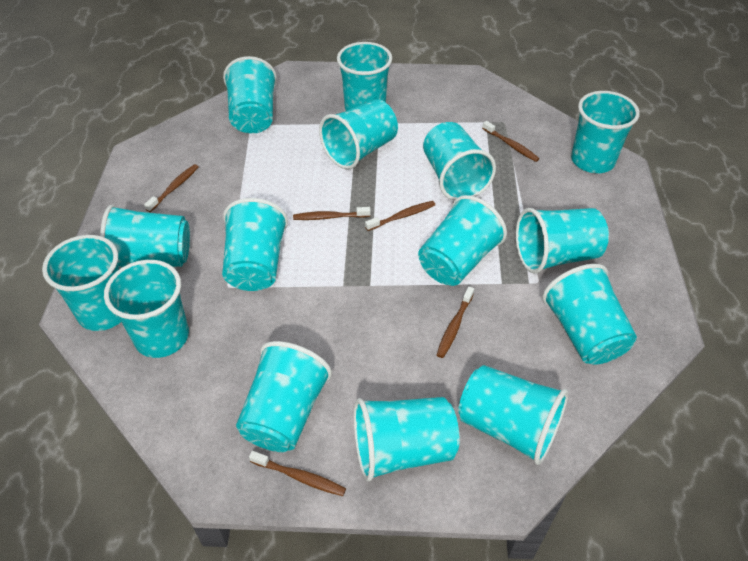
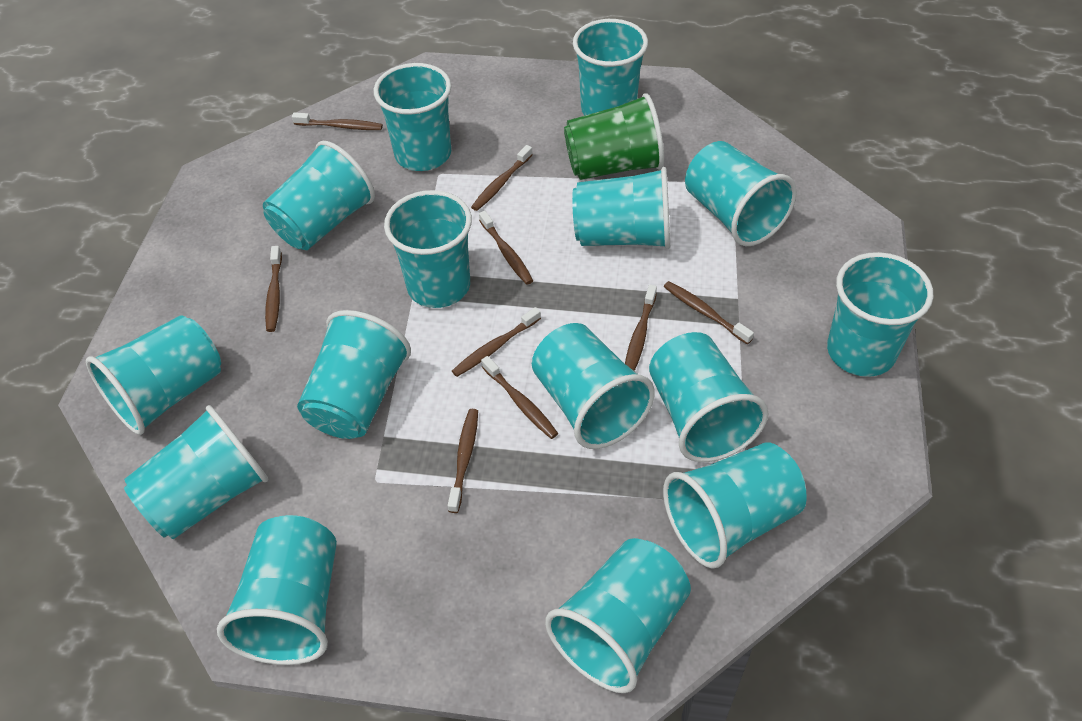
brown toothbrush: 6 -> 9
green cup: 0 -> 1

